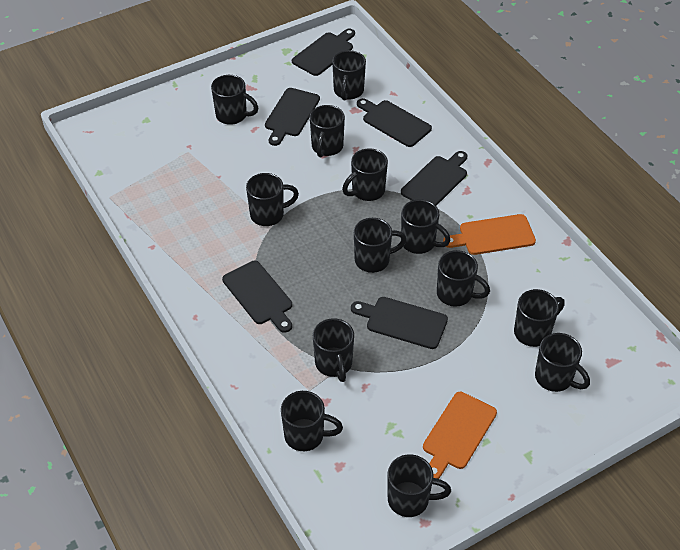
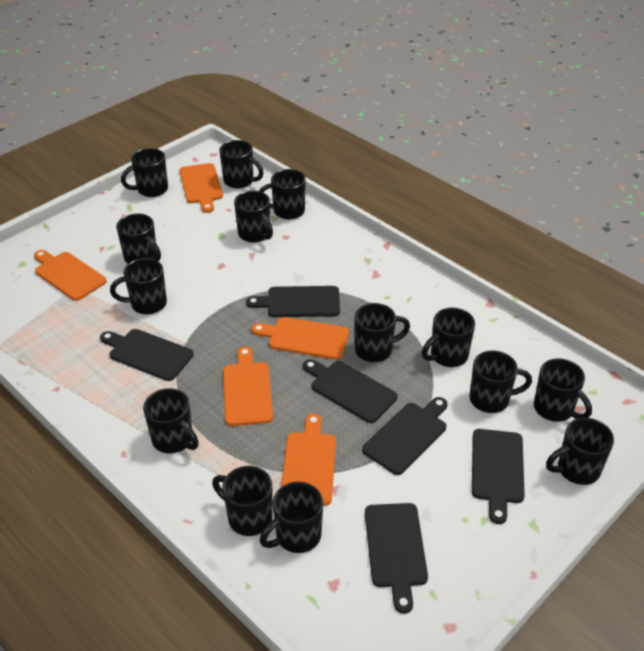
black mug: 13 -> 14
orange cutting board: 2 -> 5

